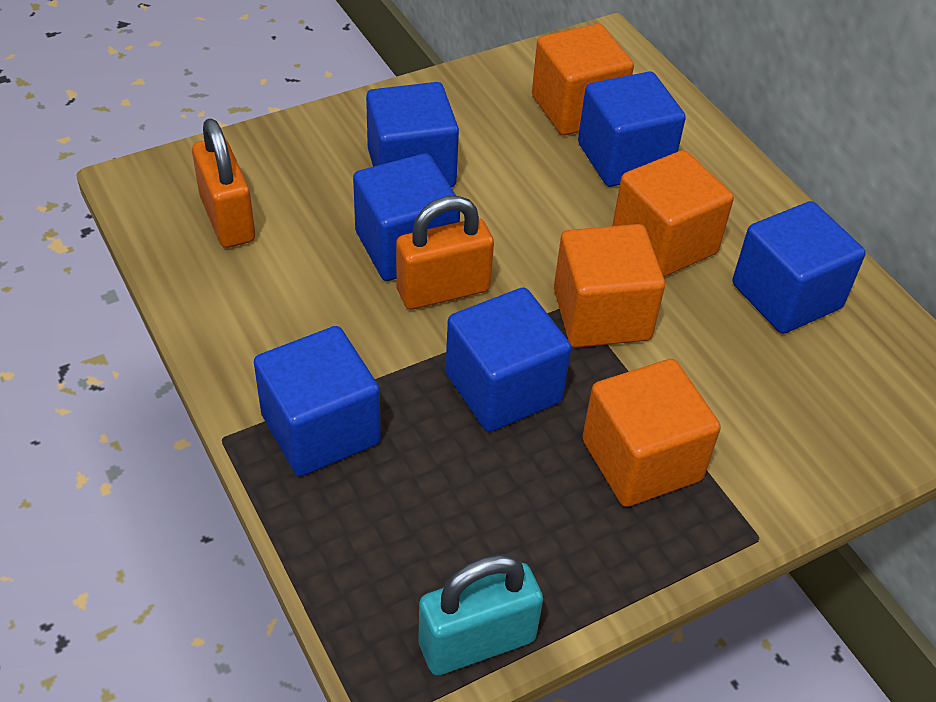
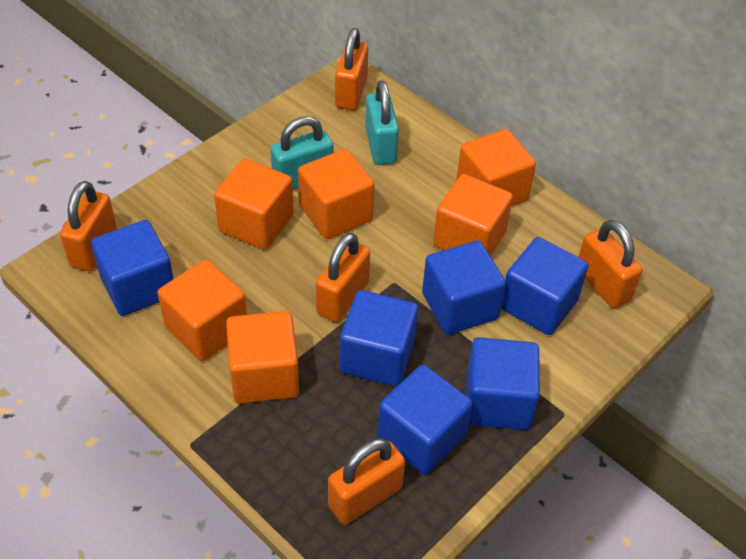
orange cube: 4 -> 6
orange padlock: 2 -> 5
turquoise padlock: 1 -> 2

